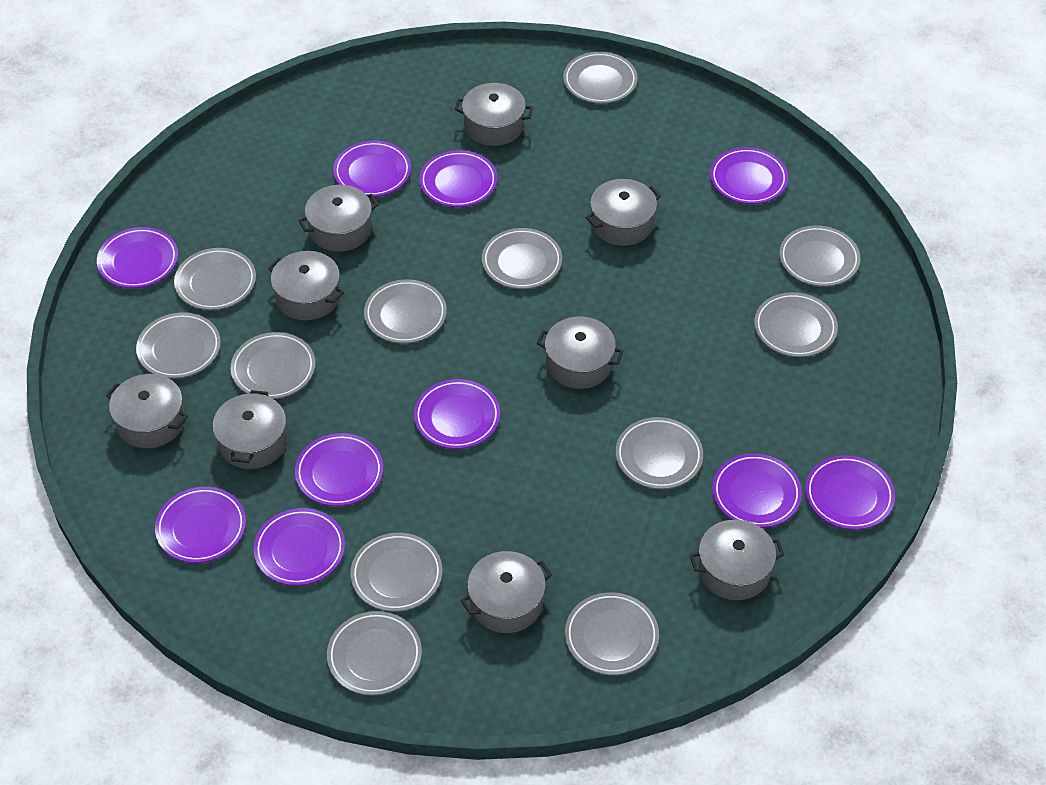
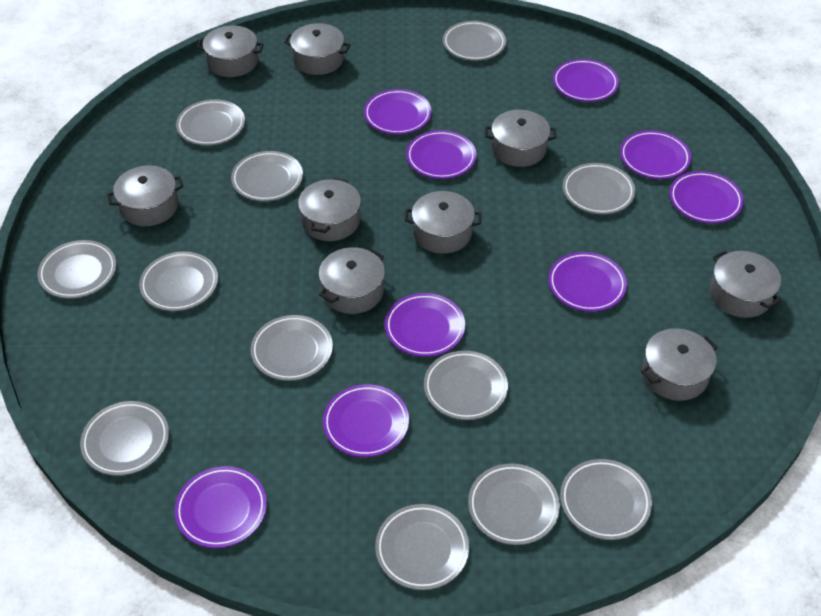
purple plate: 10 -> 9

